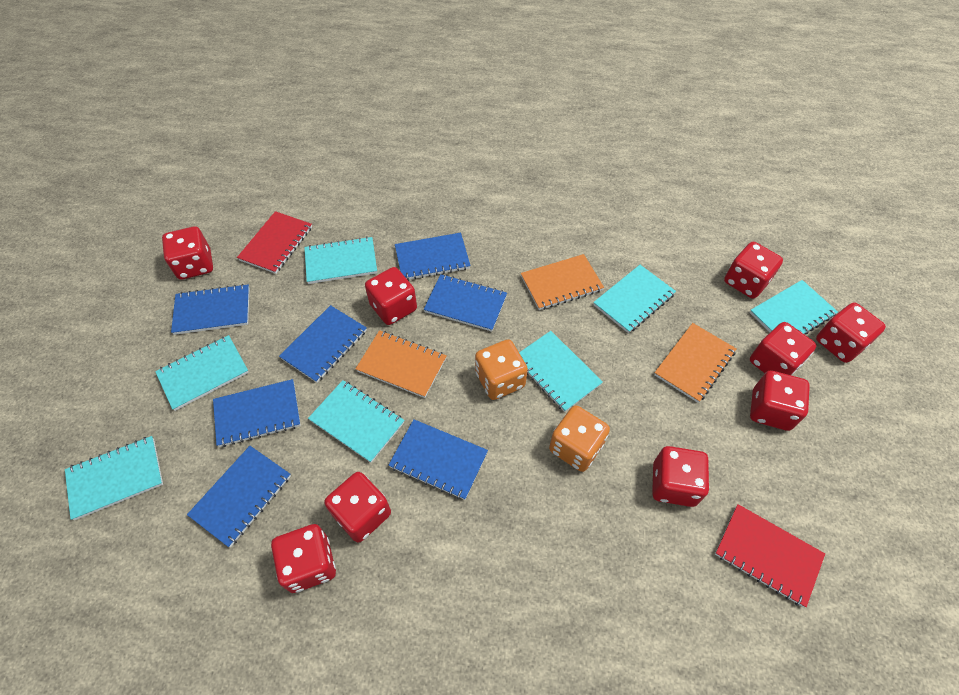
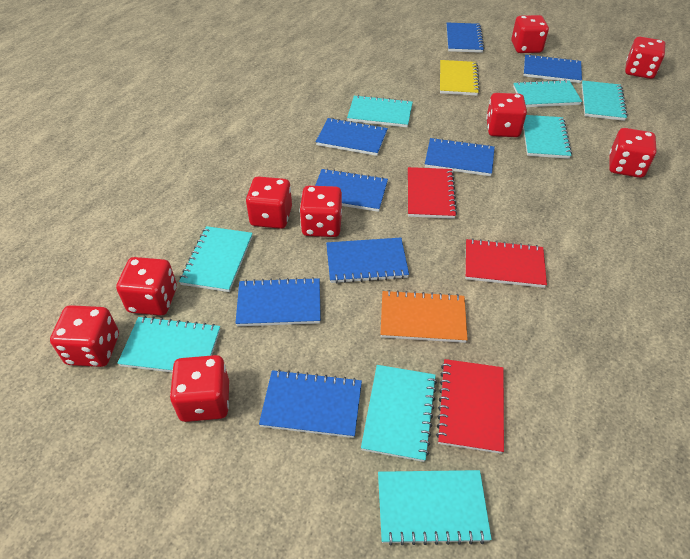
blue notebook: 7 -> 8
orange dice: 2 -> 0
orange notebook: 3 -> 1
red notebook: 2 -> 3
turquoise notebook: 7 -> 8
yellow notebook: 0 -> 1

